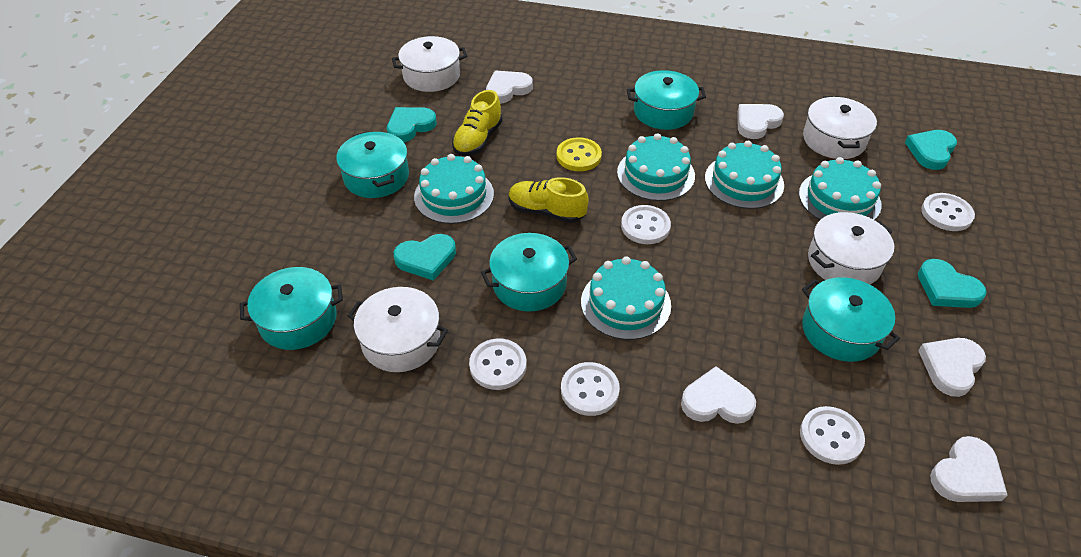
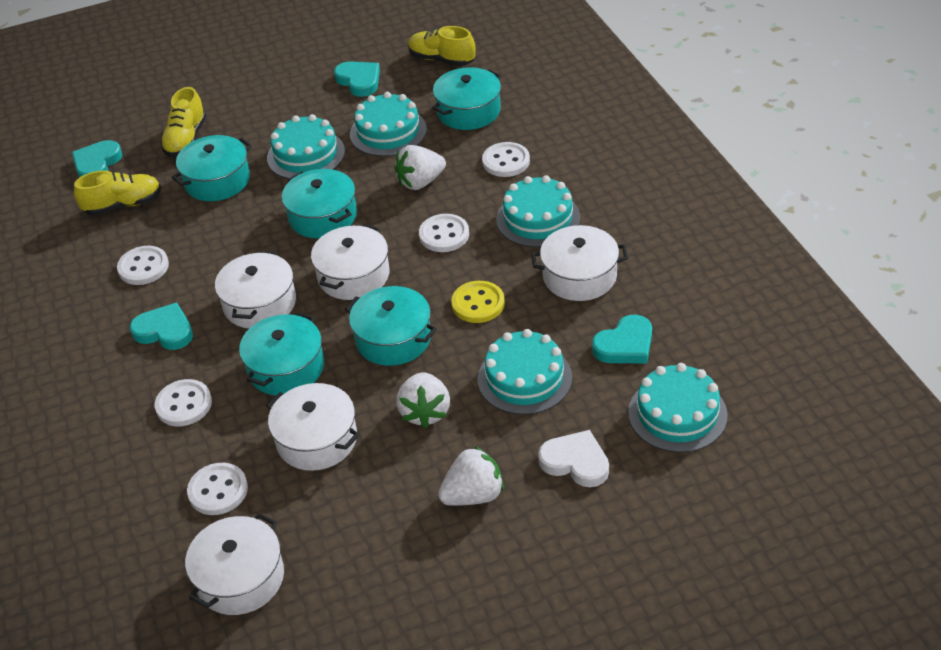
white heart: 5 -> 1
white pot: 4 -> 5
white strawberry: 0 -> 3
yellow shoe: 2 -> 3

